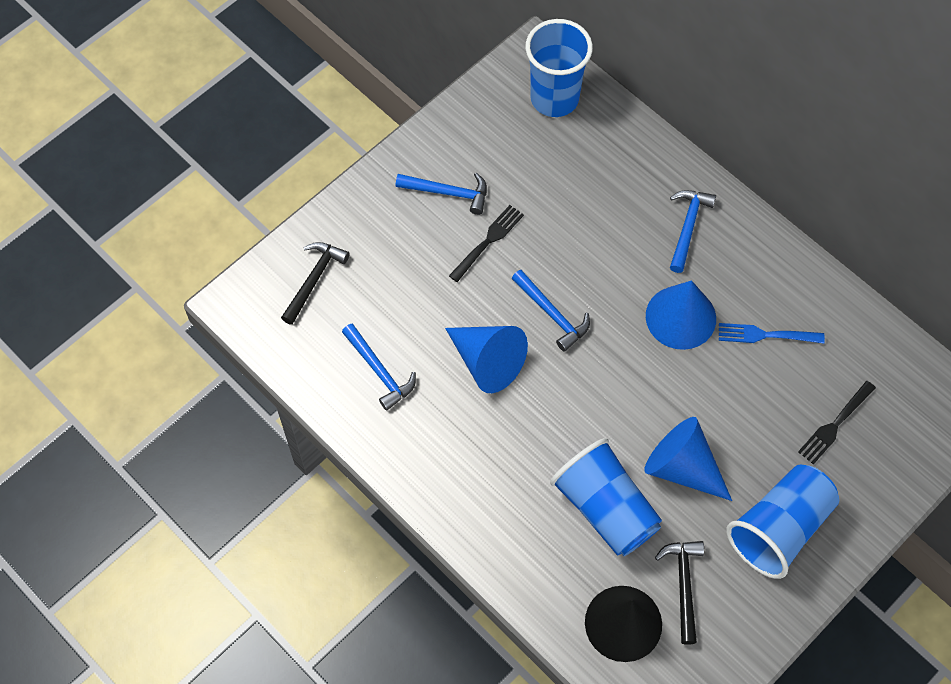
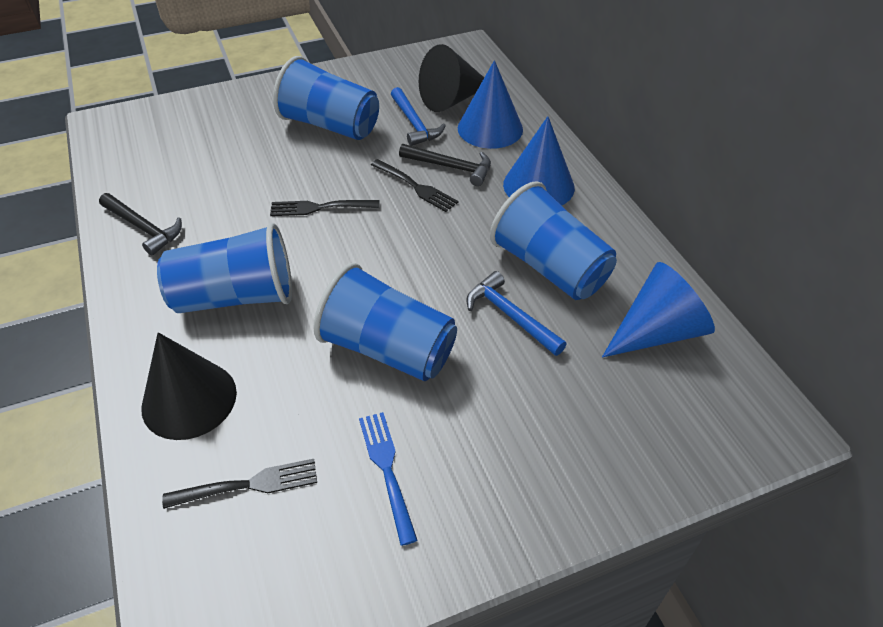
black cone: 1 -> 2
black fork: 2 -> 3
blue cup: 3 -> 4
blue hammer: 4 -> 2

